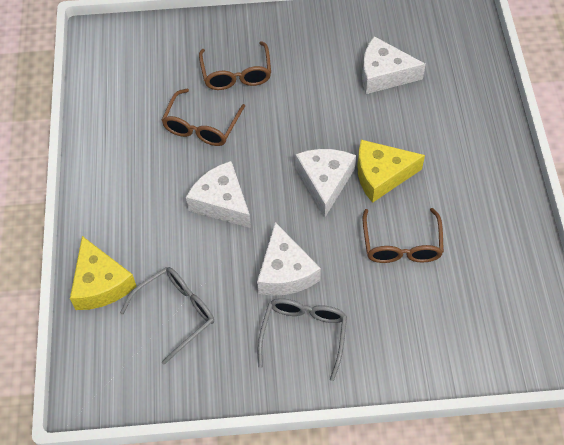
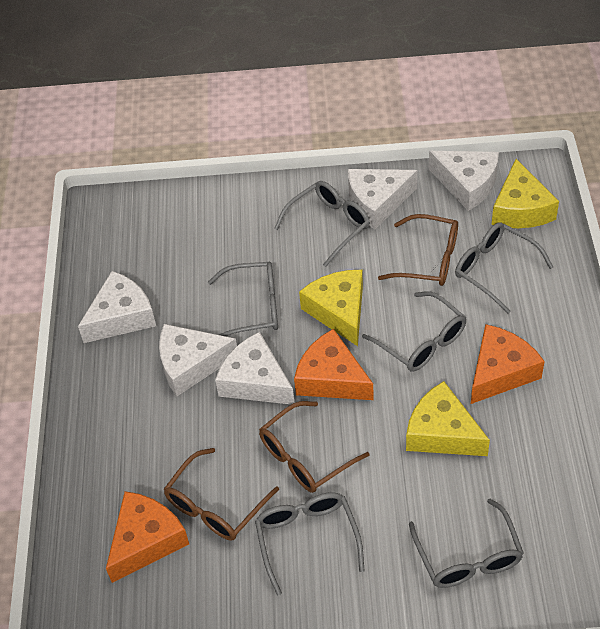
grey glasses: 2 -> 6
orange cheese: 0 -> 3
white cheese: 4 -> 5
yellow cheese: 2 -> 3

